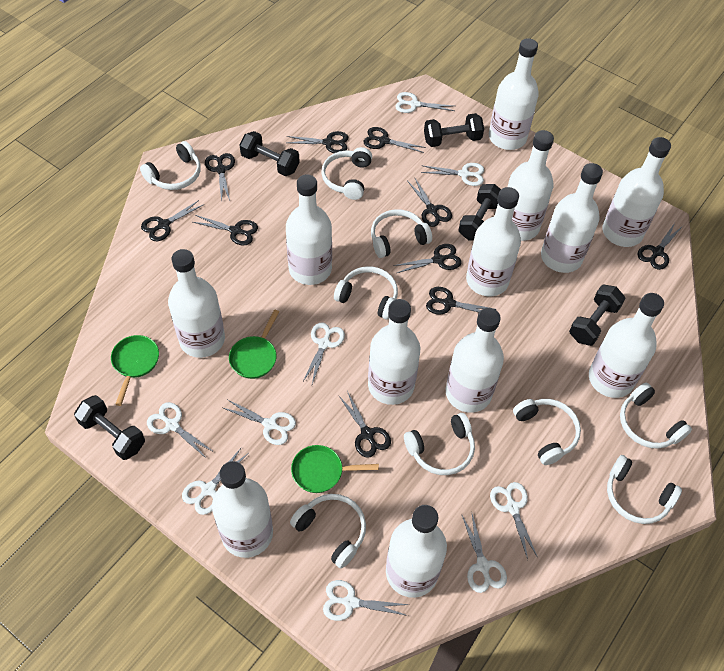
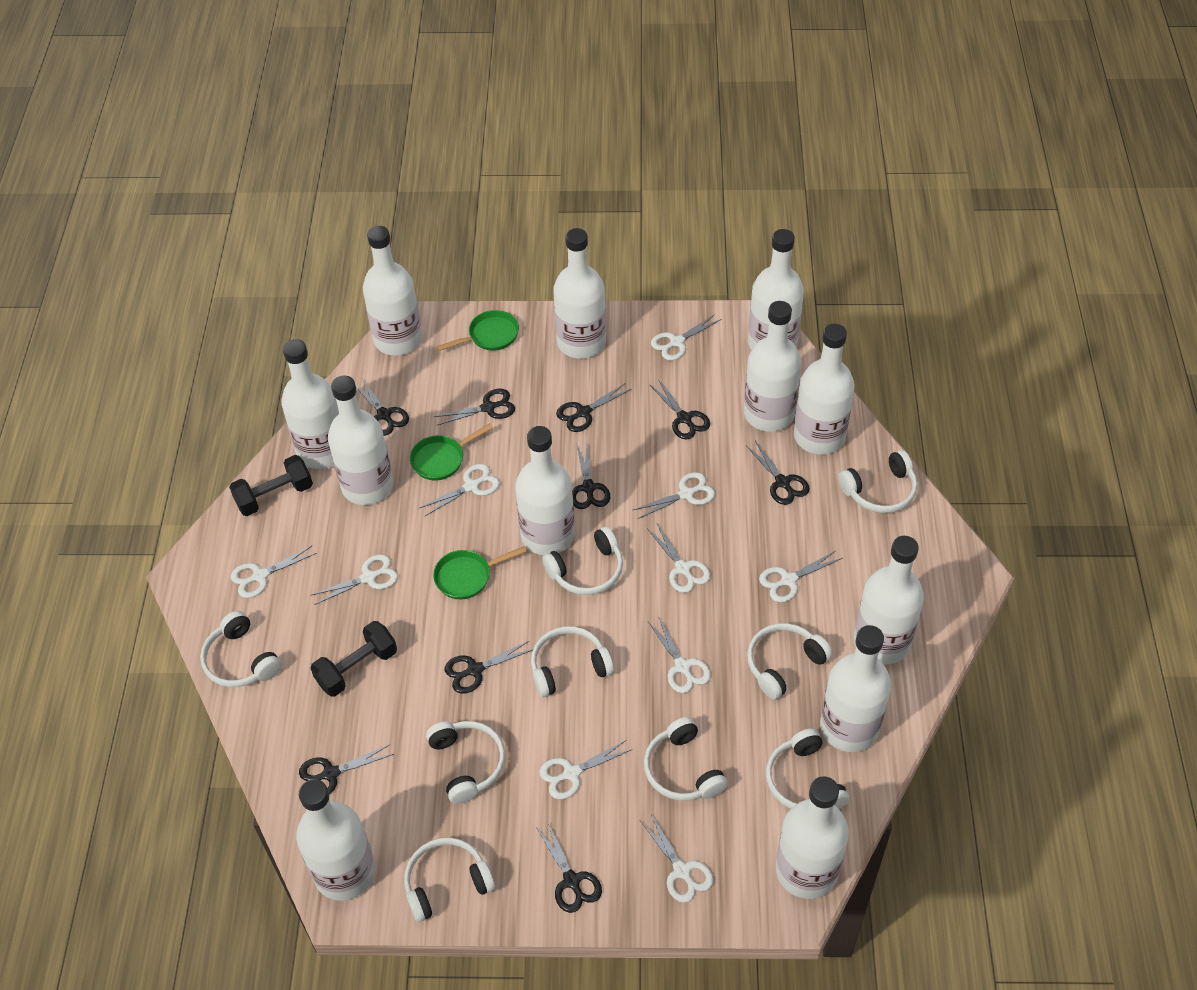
black dumbbell: 5 -> 2
black scissors: 10 -> 9
white scissors: 9 -> 10

